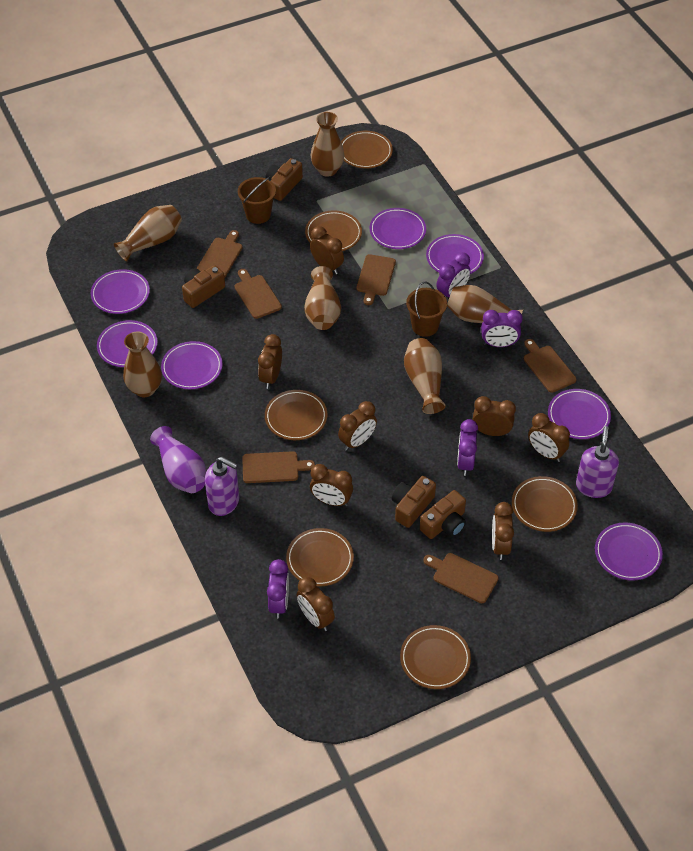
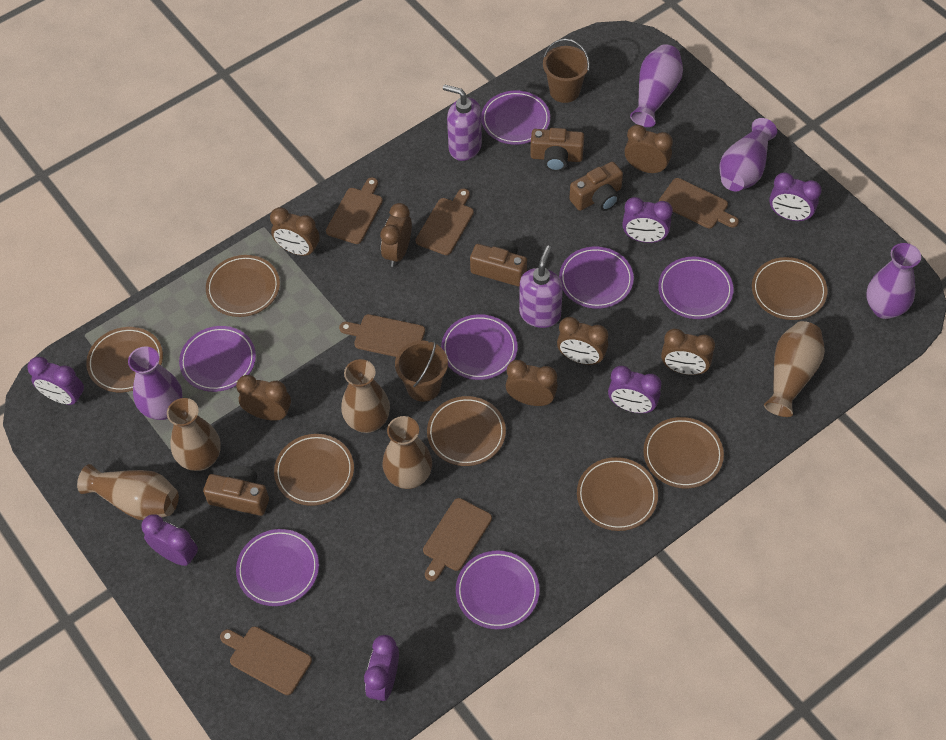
brown clock: 8 -> 7
brown plate: 6 -> 7
brown vase: 6 -> 5
purple clock: 4 -> 6
purple vase: 1 -> 4

